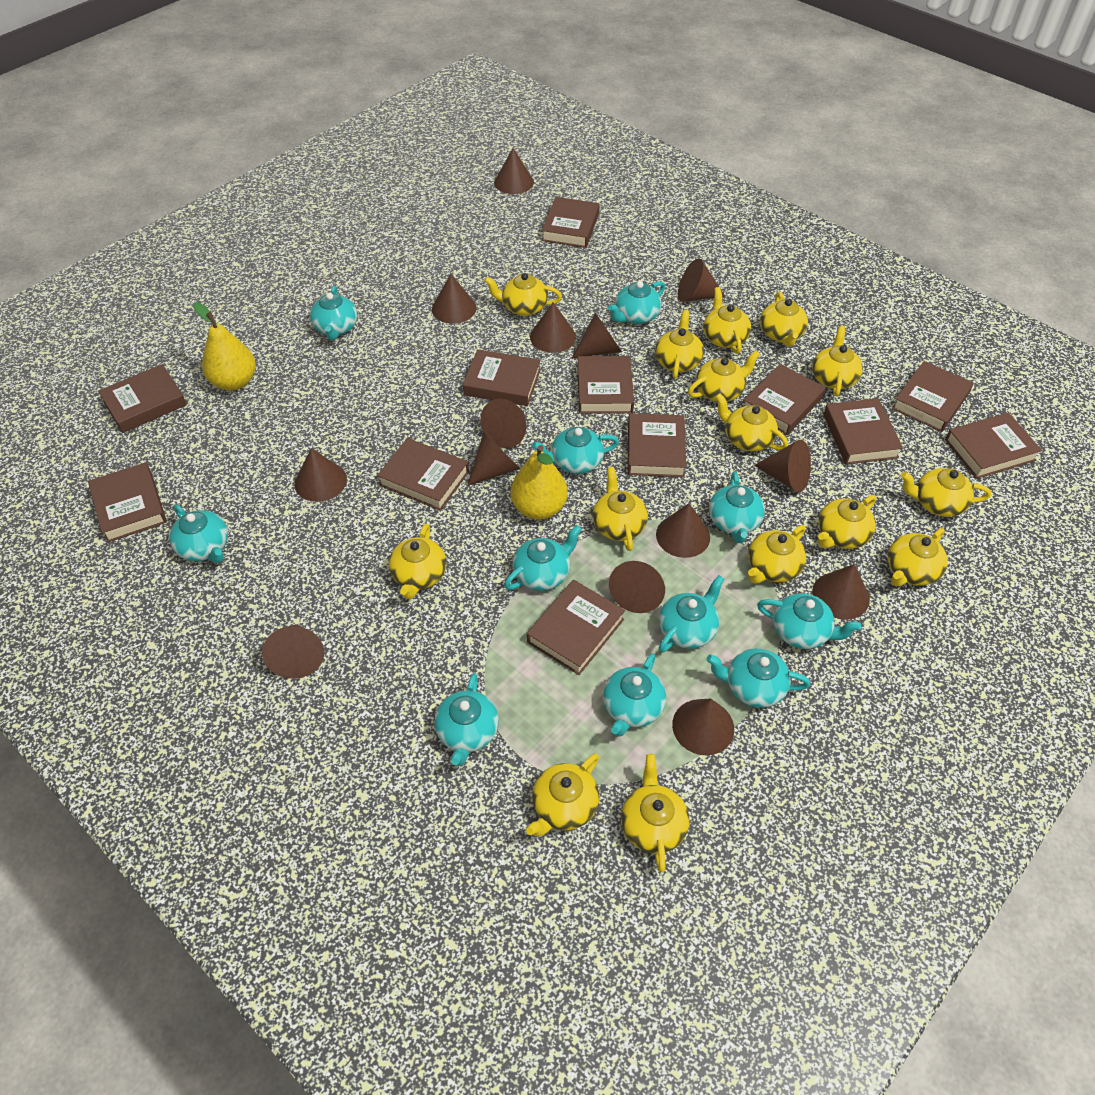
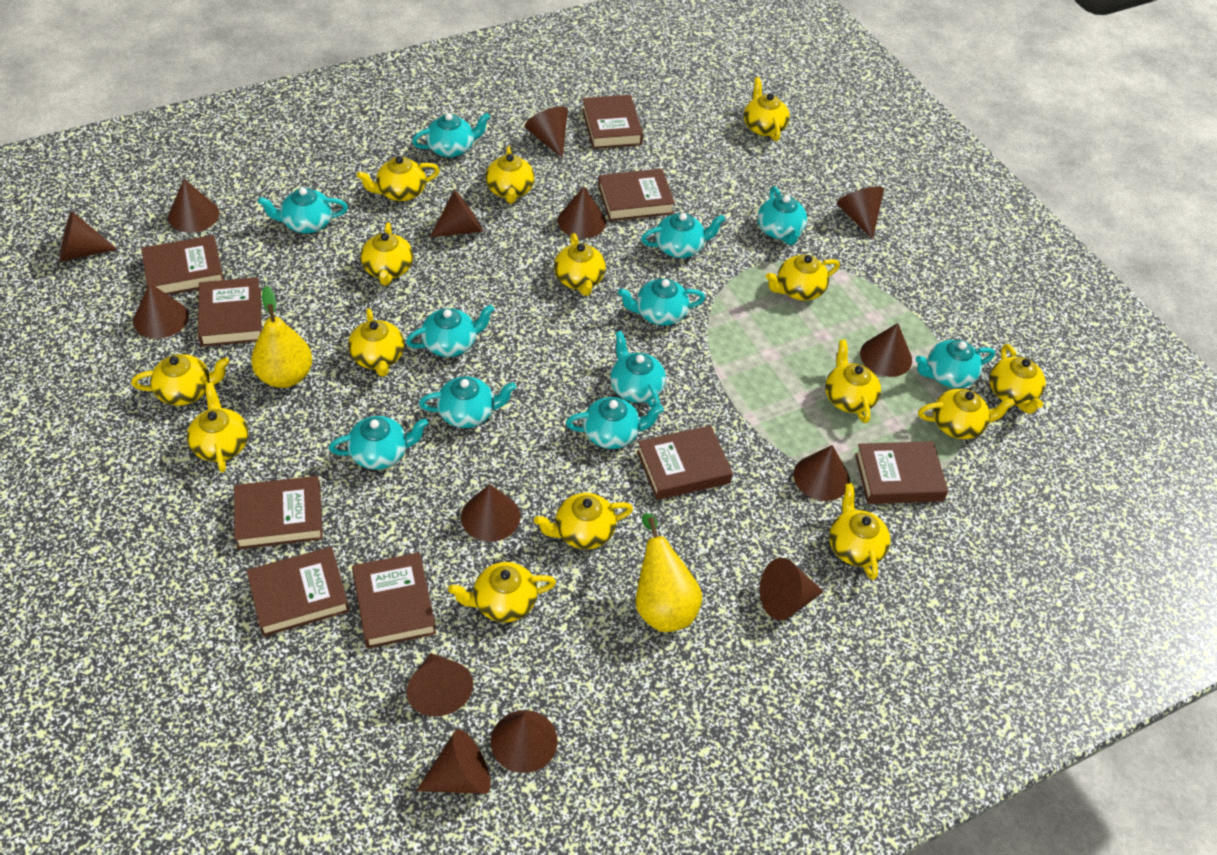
brown book: 12 -> 9

